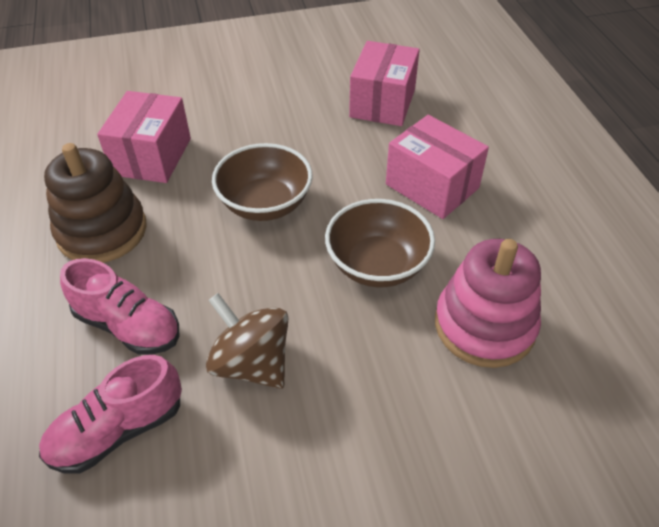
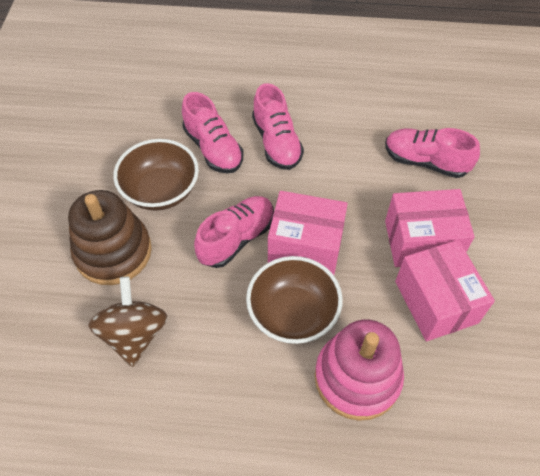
pink shoe: 2 -> 4

